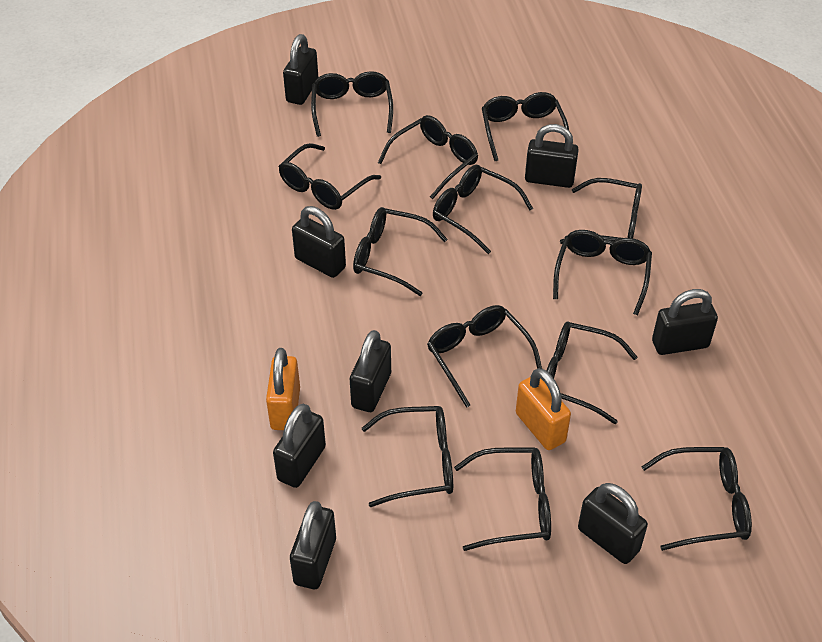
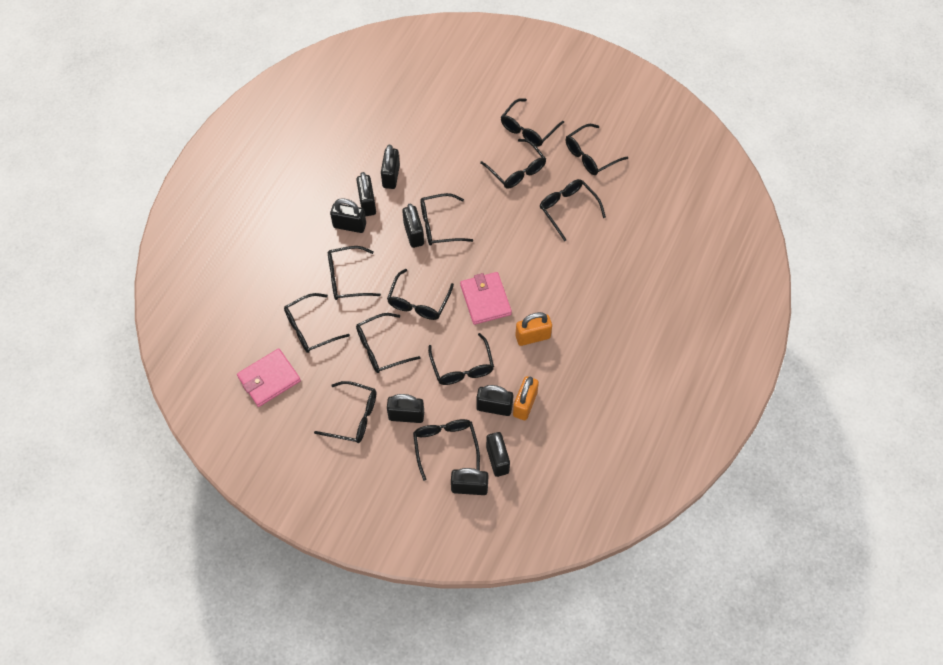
black glasses: 13 -> 12
pink wallet: 0 -> 2

